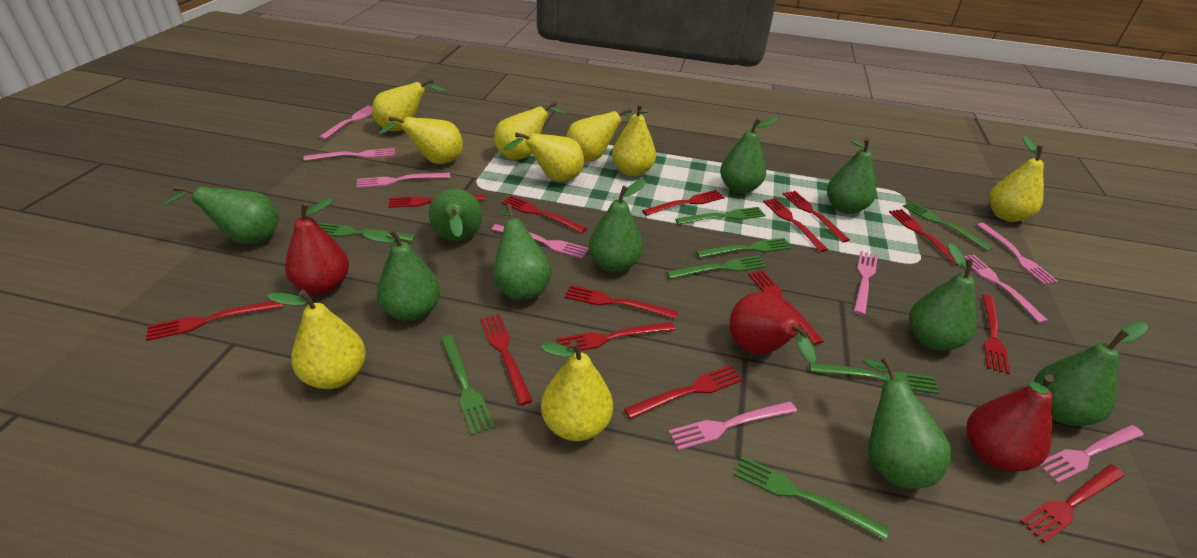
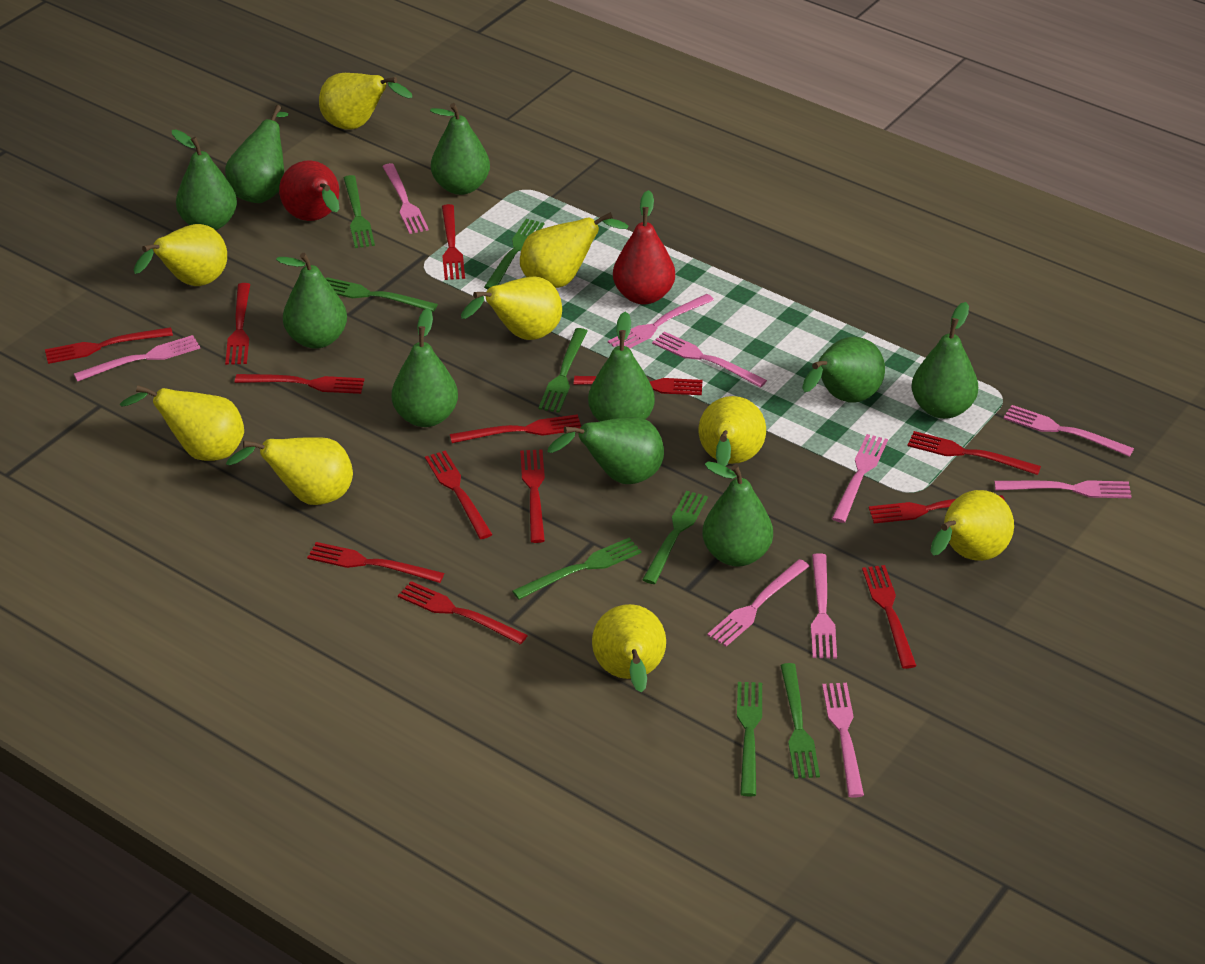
pink fork: 9 -> 10
red fork: 14 -> 13
red pear: 3 -> 2

